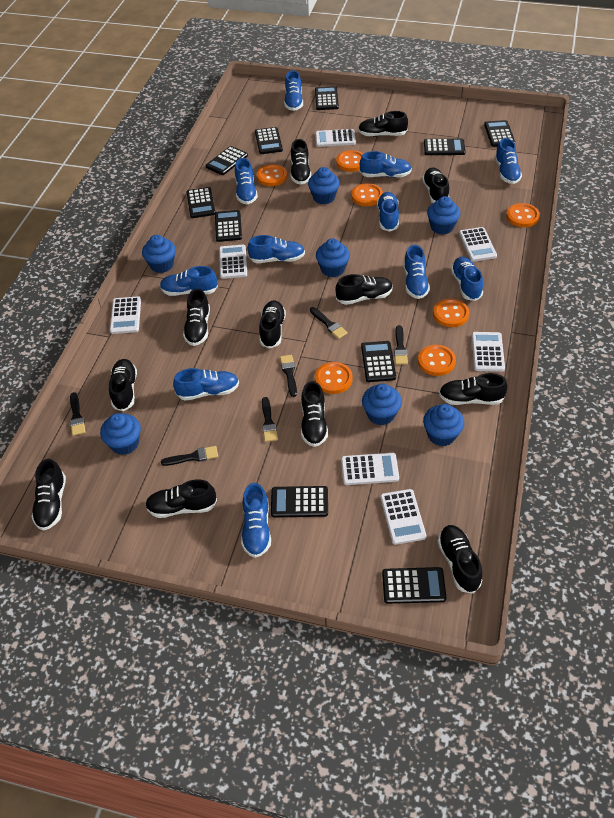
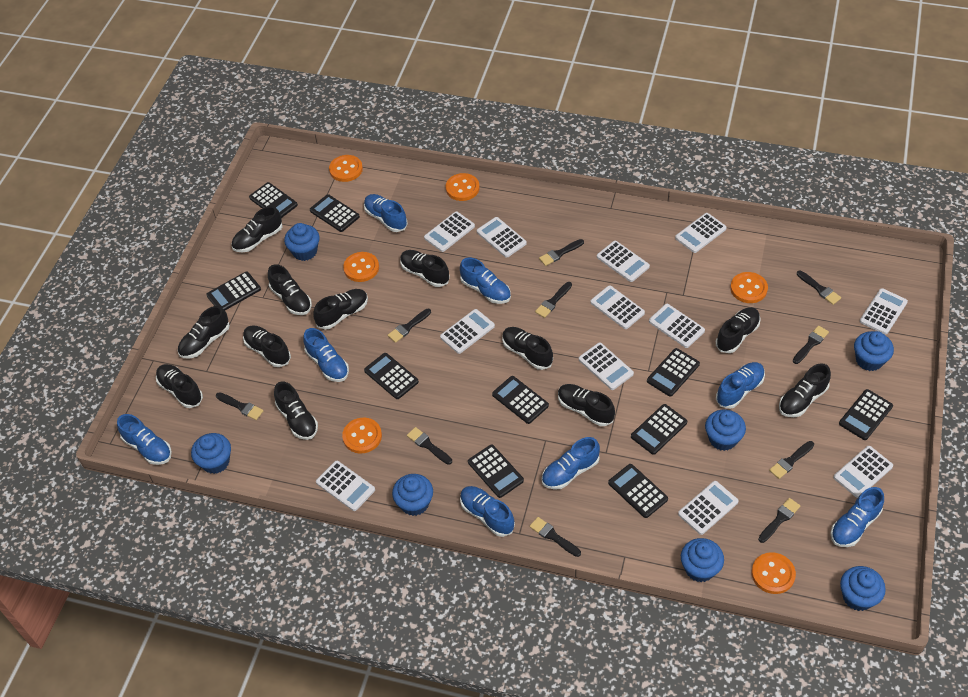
black brush: 6 -> 10
blue shoe: 11 -> 8
orange button: 7 -> 6
white calculator: 7 -> 12

